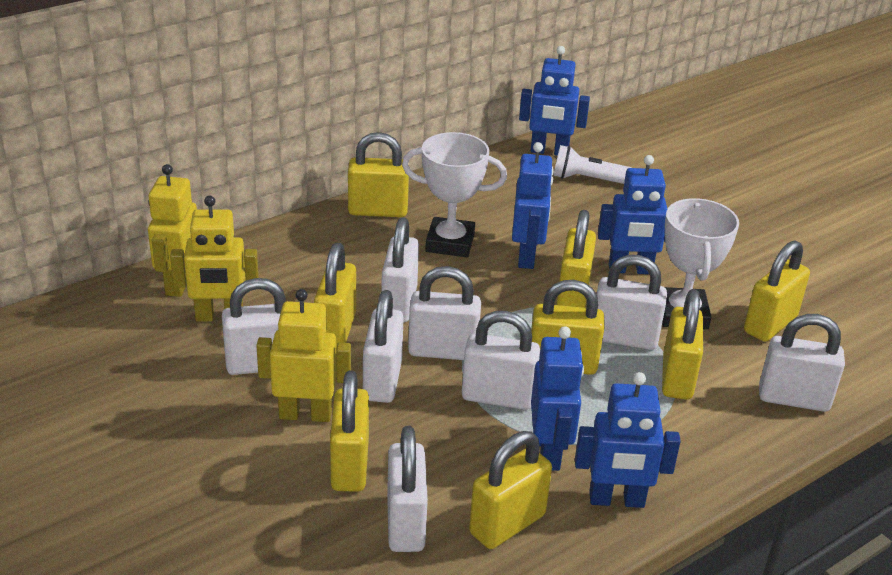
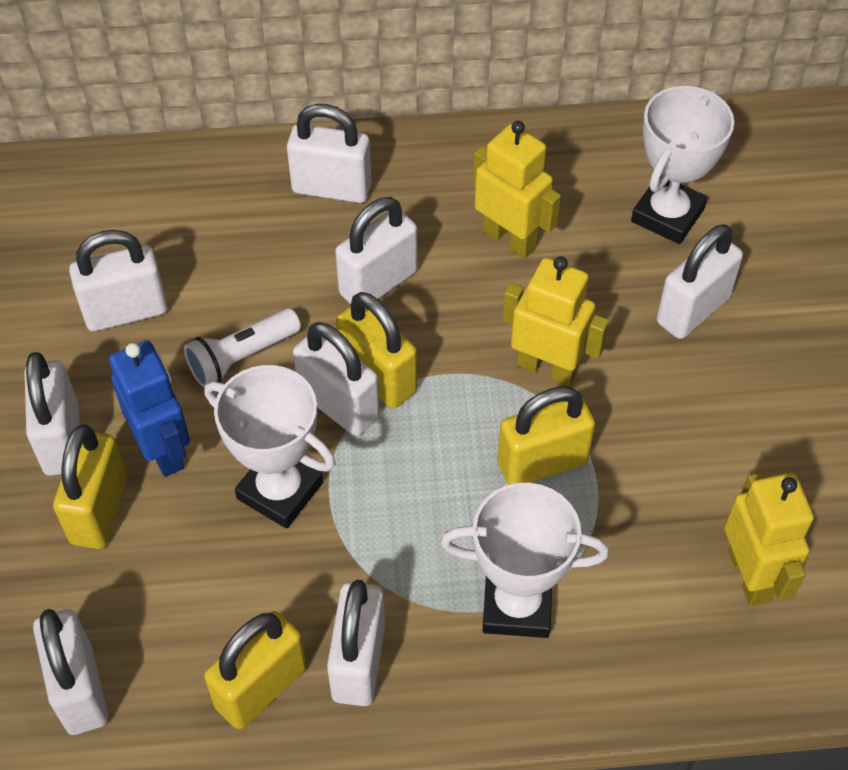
blue robot: 5 -> 1
white trophy: 2 -> 3
yellow padlock: 8 -> 4

